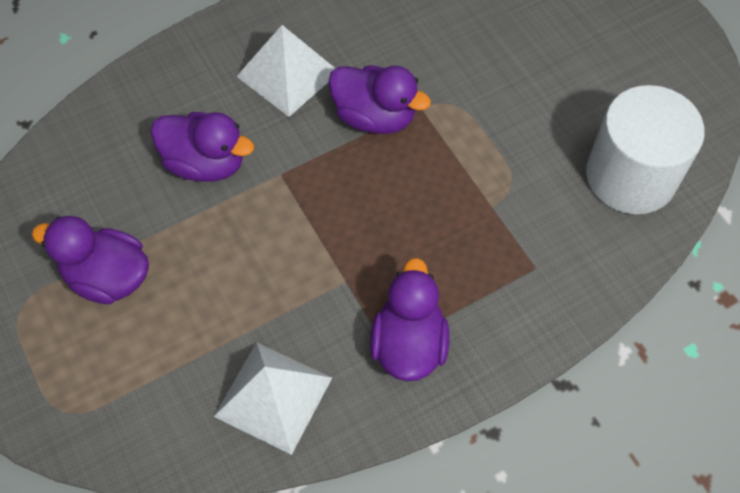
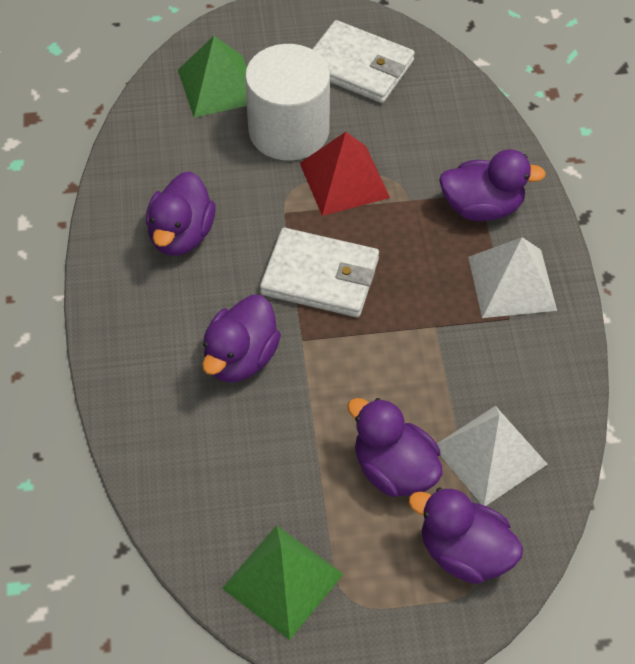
green pyramid: 0 -> 2
purple duck: 4 -> 5
red pyramid: 0 -> 1
white wallet: 0 -> 2

